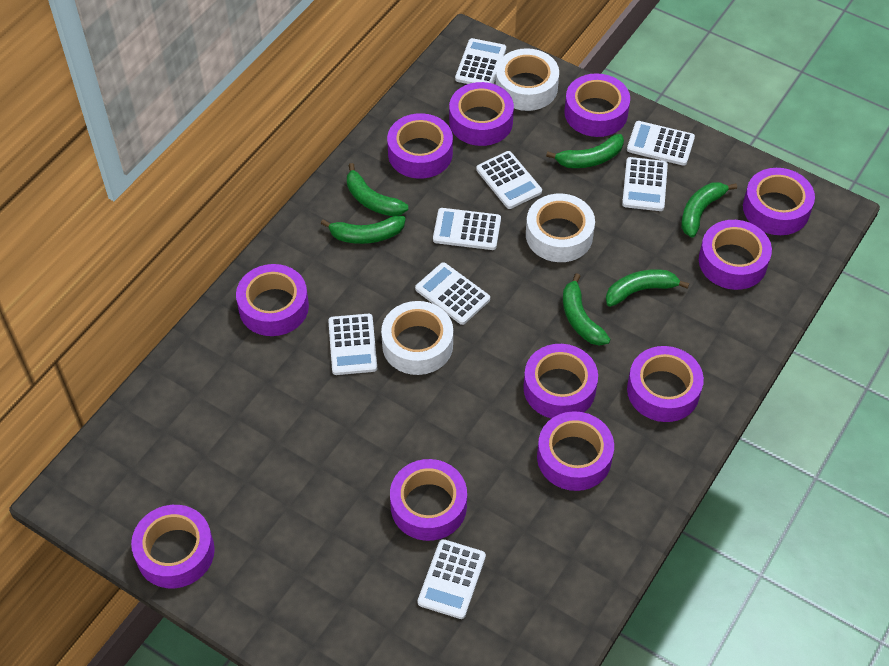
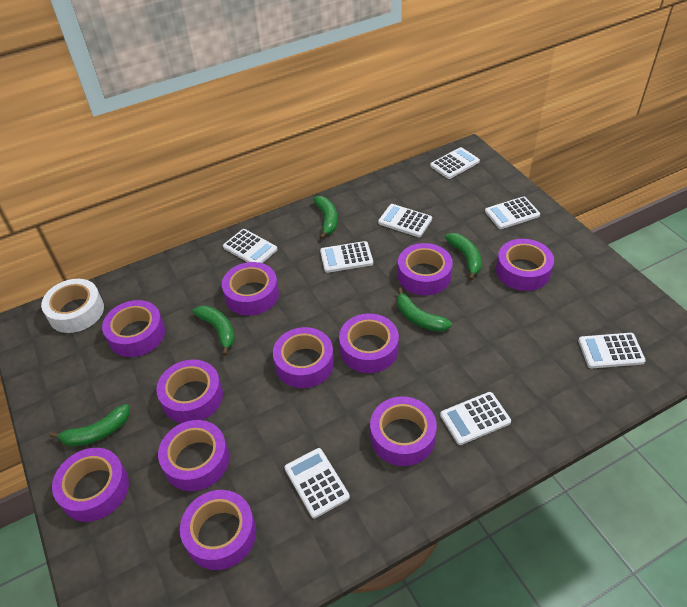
green banana: 6 -> 5
white tape: 3 -> 1

